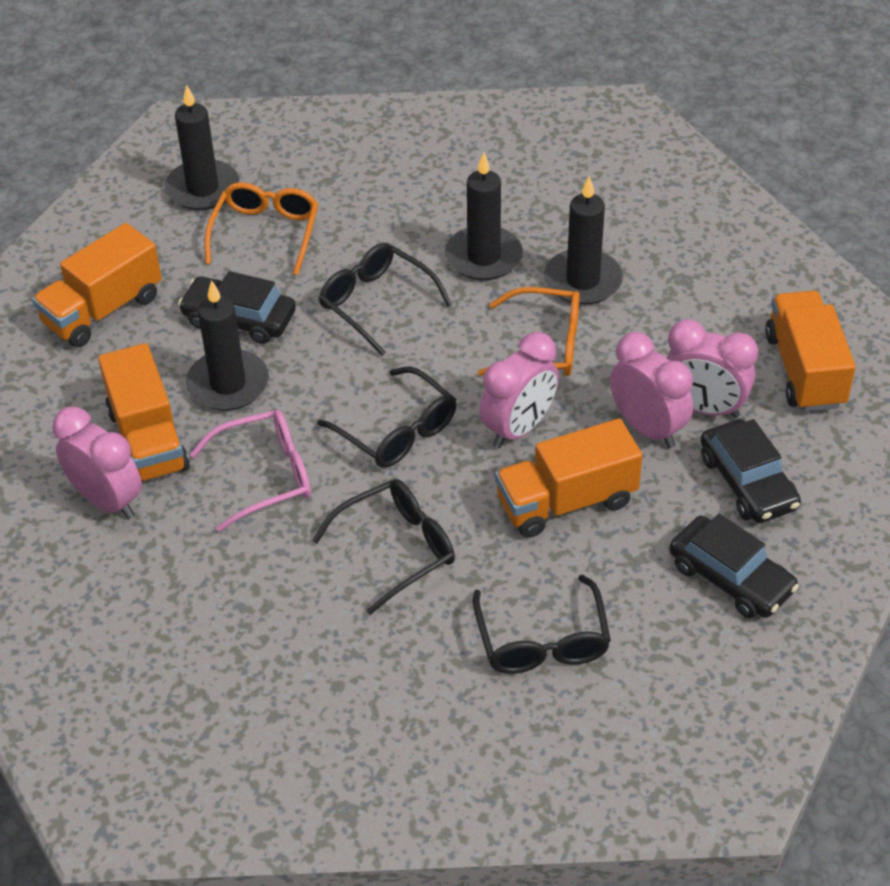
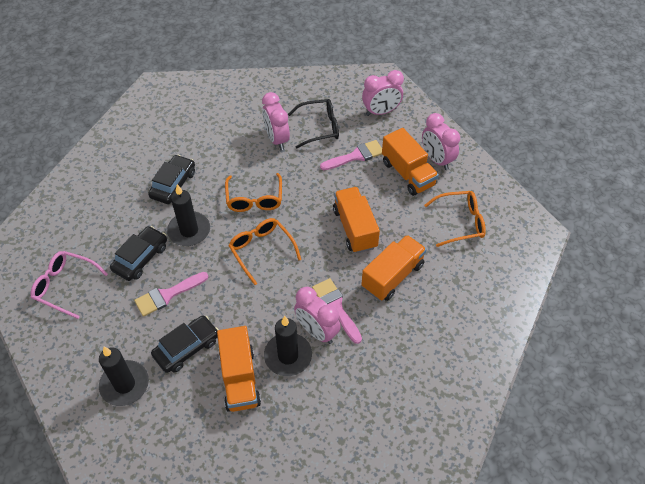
black candle: 4 -> 3
black glasses: 4 -> 1
orange glasses: 2 -> 3
pink brush: 0 -> 3

